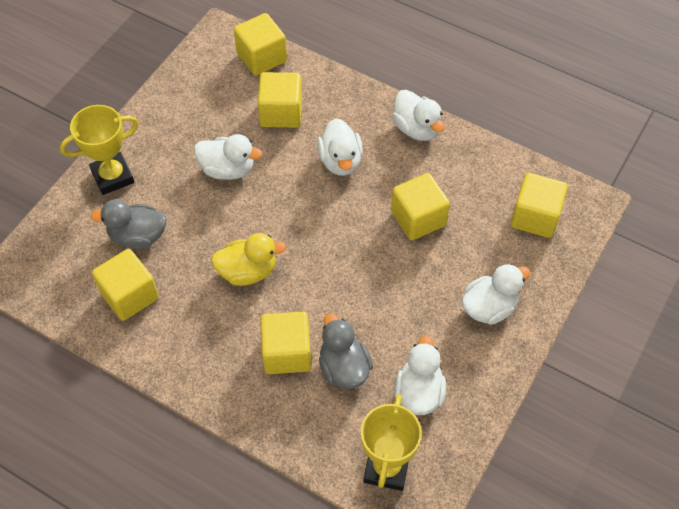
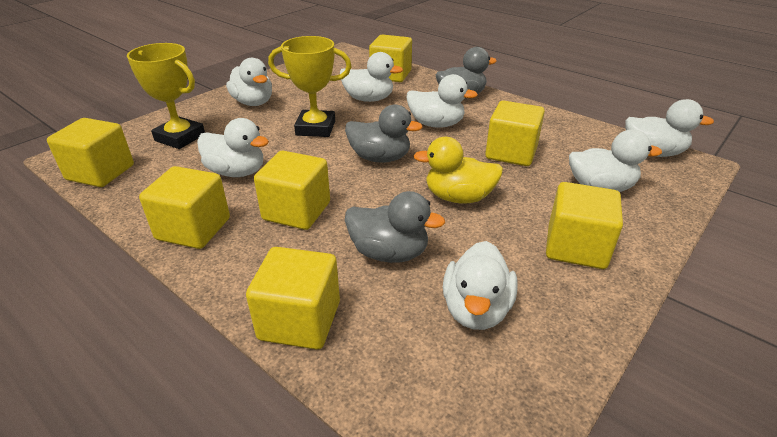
grey duck: 2 -> 3
white duck: 5 -> 7
yellow cube: 6 -> 7

